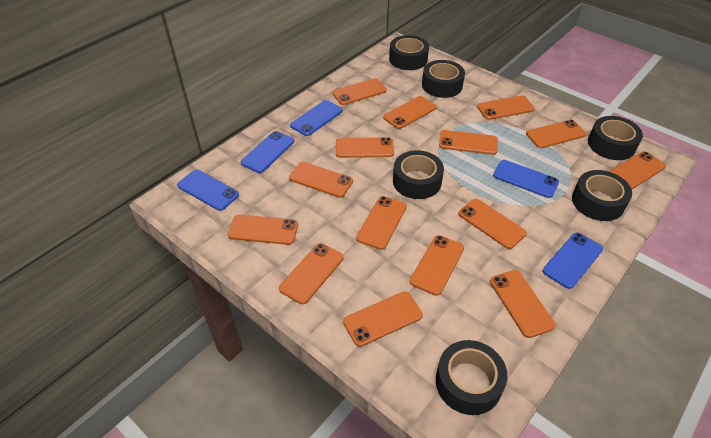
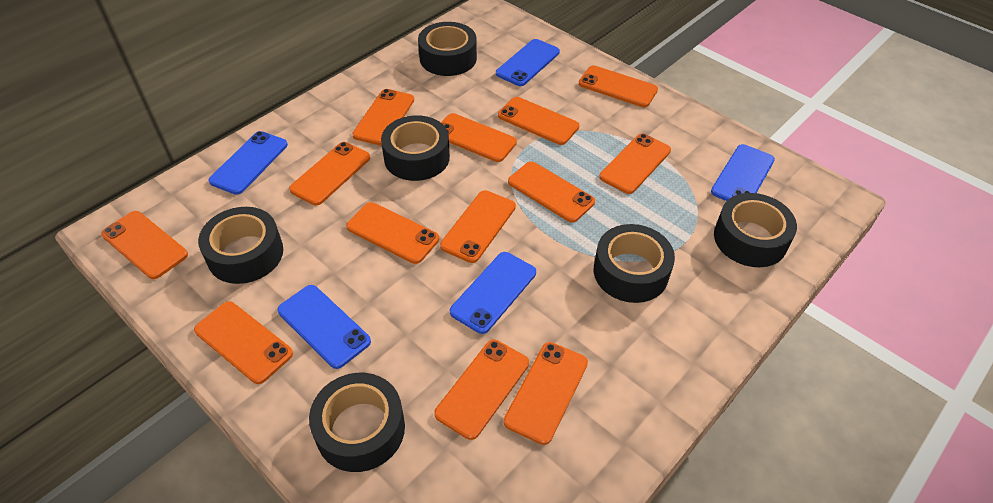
orange phone: 15 -> 13

